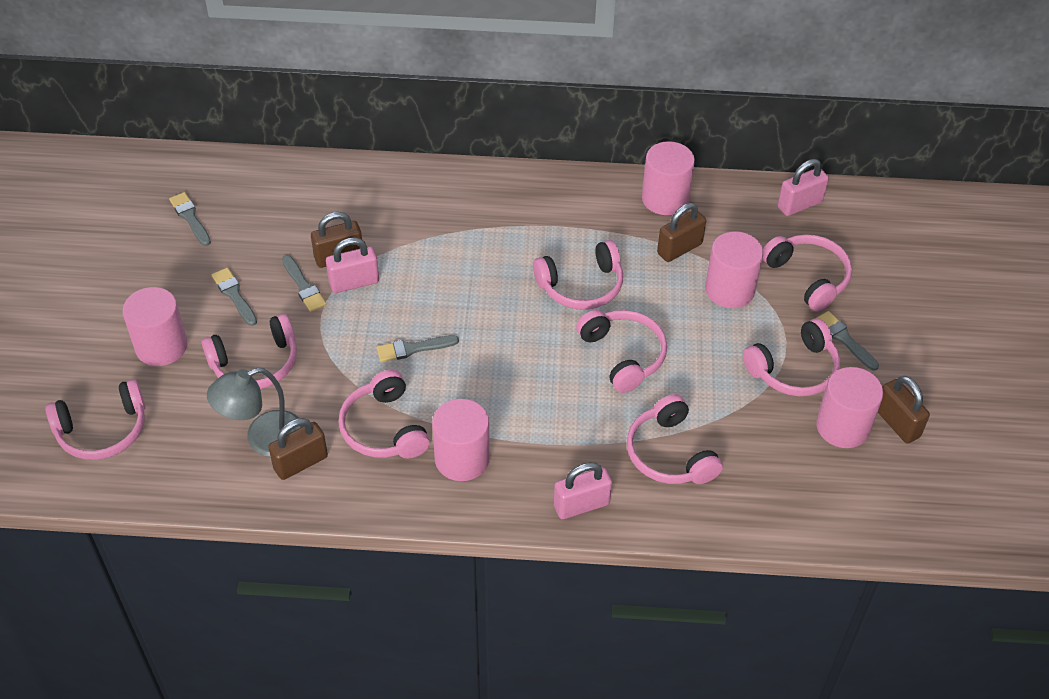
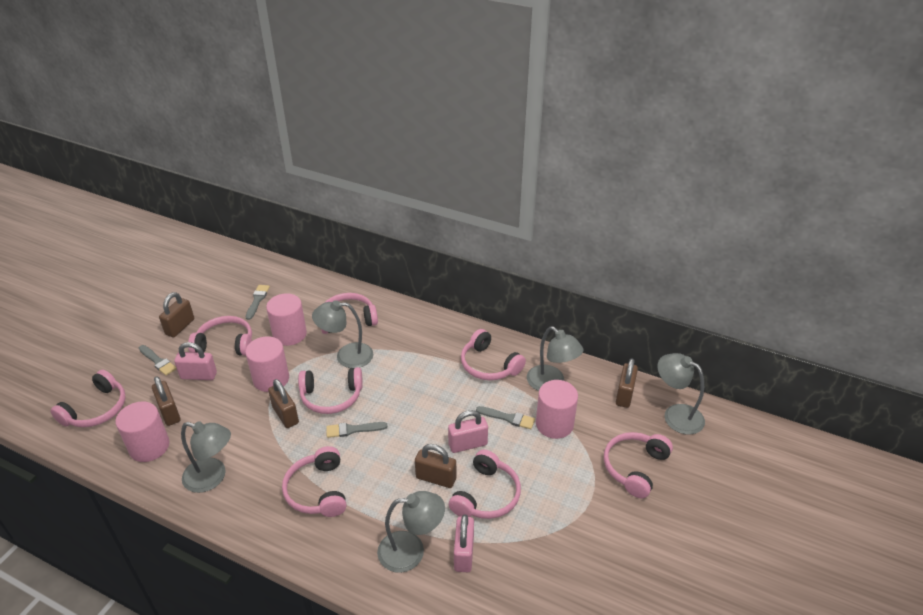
brown padlock: 4 -> 5
grey brush: 5 -> 4
grey lamp: 1 -> 5
pink cylinder: 5 -> 4

